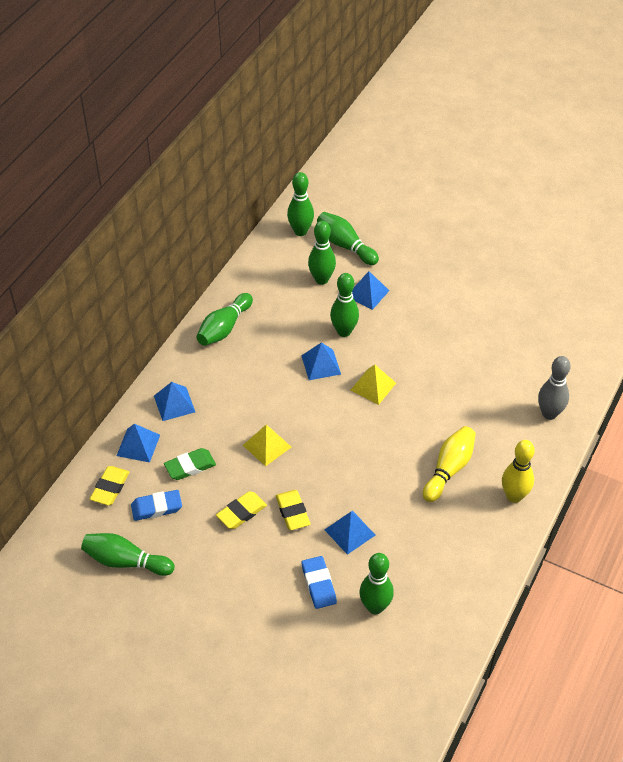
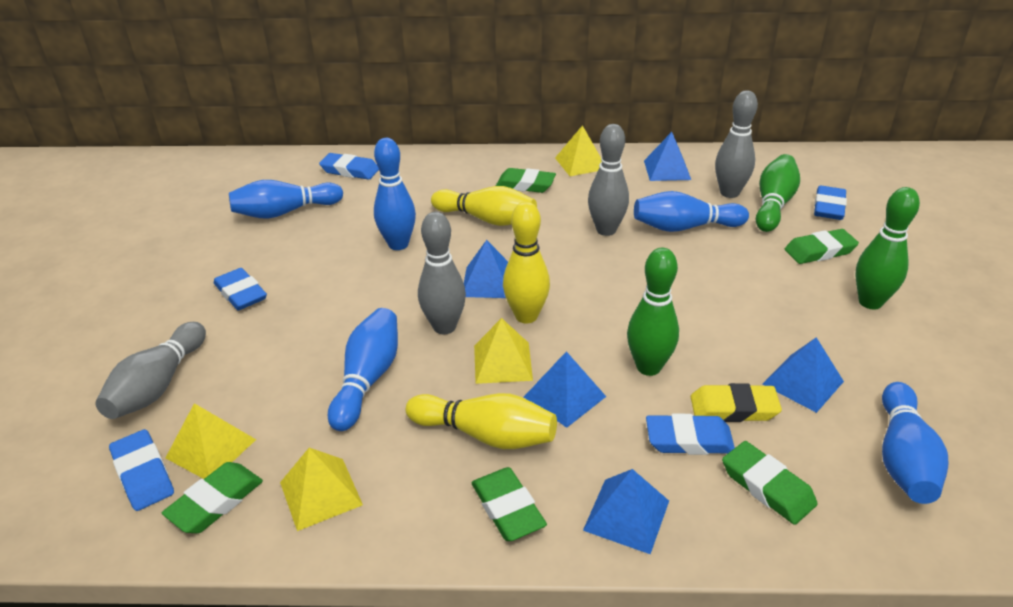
blue bowling pin: 0 -> 5
blue eraser: 2 -> 5
green bowling pin: 7 -> 3
green eraser: 1 -> 5
grey bowling pin: 1 -> 4
yellow bowling pin: 2 -> 3
yellow eraser: 3 -> 1
yellow pyramid: 2 -> 4

